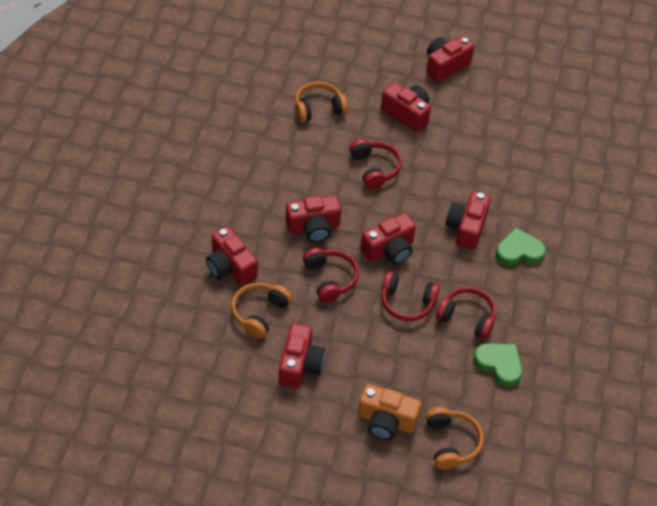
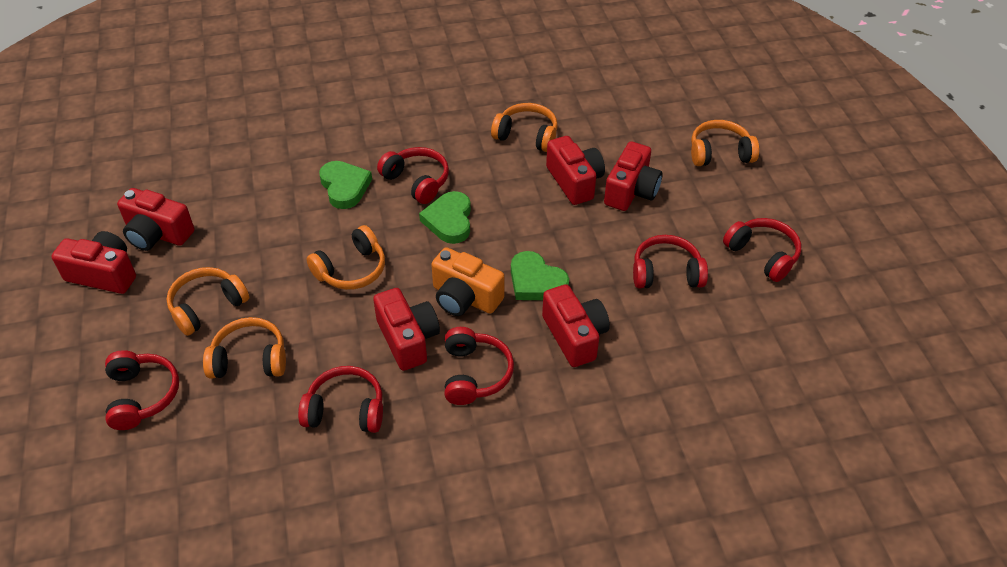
green heart: 2 -> 3
orange headphones: 3 -> 5
red camera: 7 -> 6
red headphones: 4 -> 6

